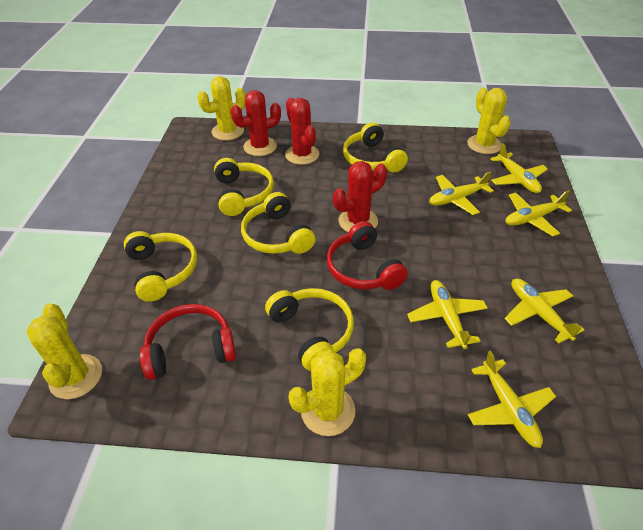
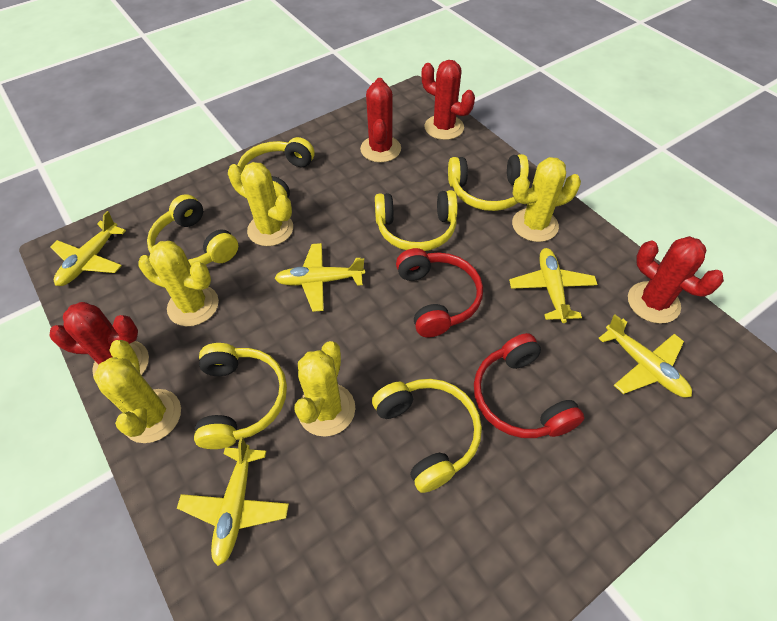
red cactus: 3 -> 4
yellow cactus: 4 -> 5
yellow headphones: 5 -> 6
yellow plane: 6 -> 5

